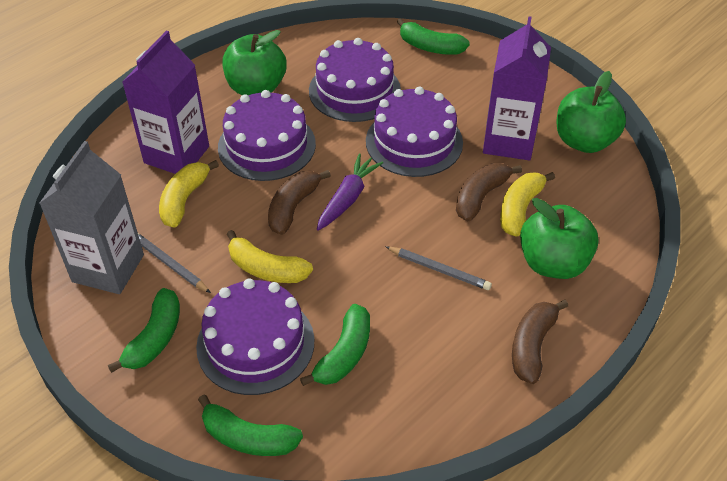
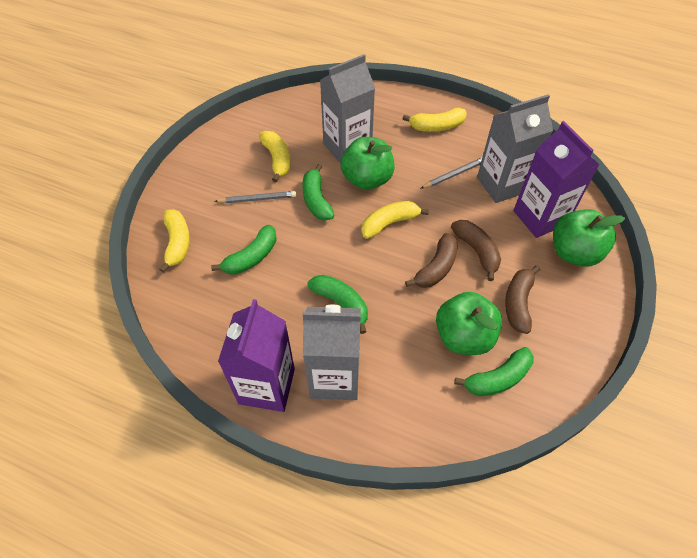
grey carton: 1 -> 3
purple cake: 4 -> 0
purple carrot: 1 -> 0
yellow banana: 3 -> 4

